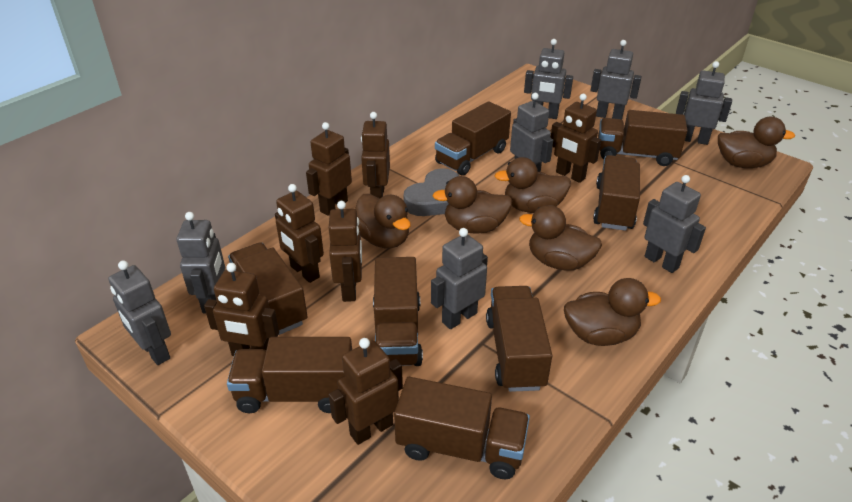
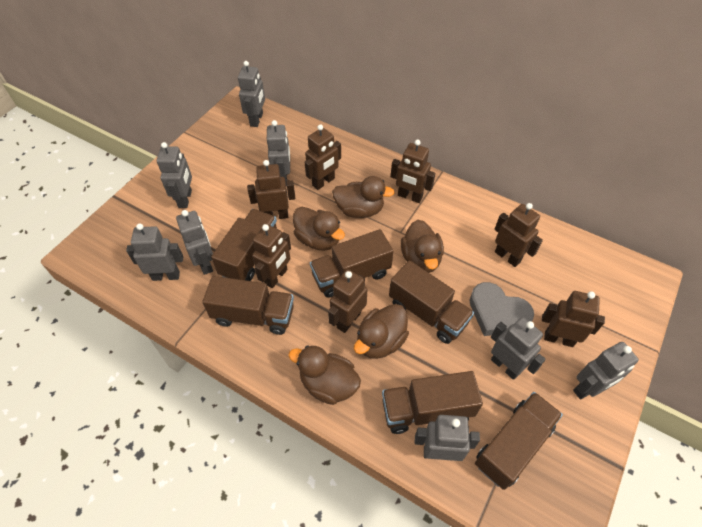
brown duck: 6 -> 5
brown truck: 8 -> 6

